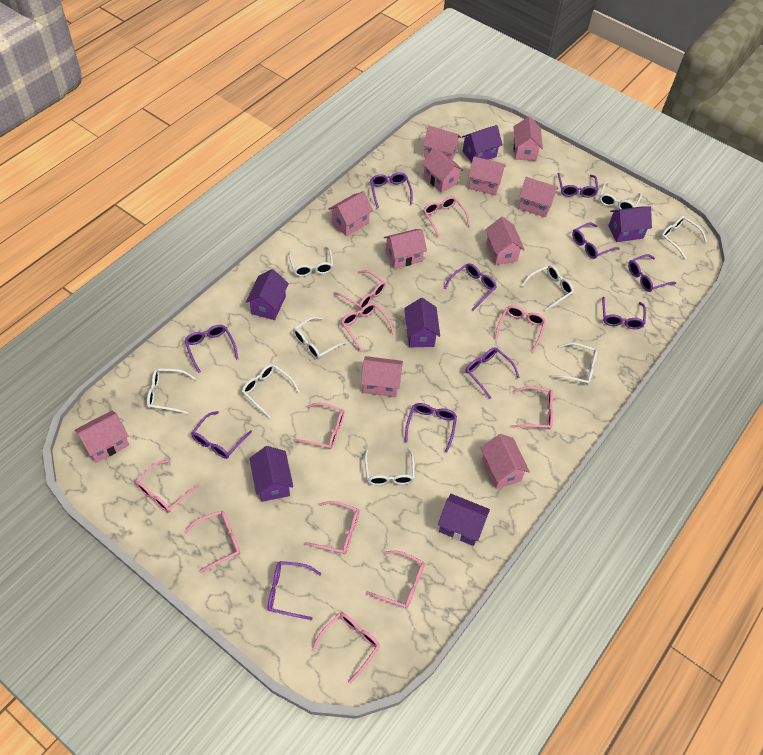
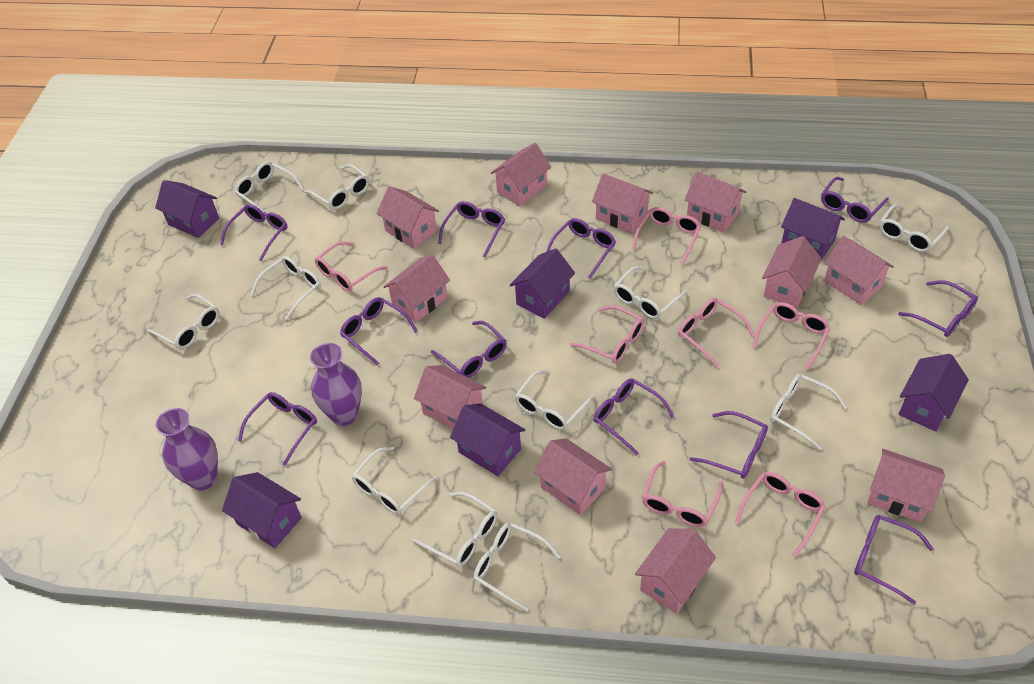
pink glasses: 11 -> 7
purple vase: 0 -> 2
white glasses: 9 -> 11

